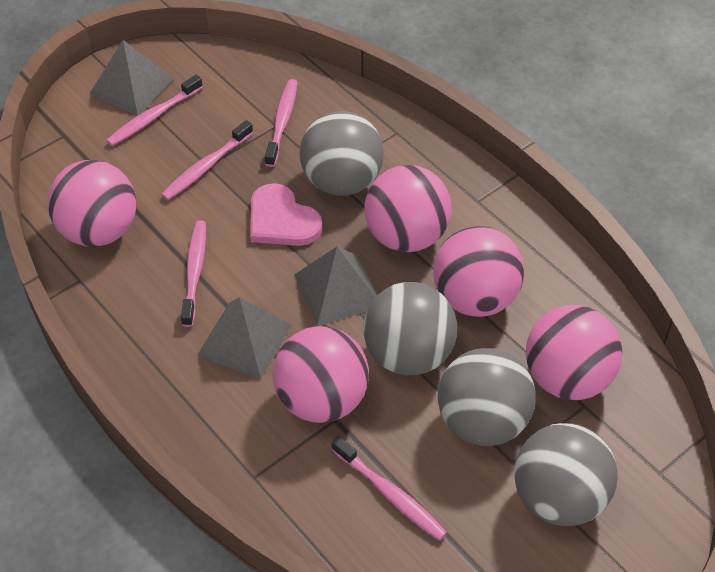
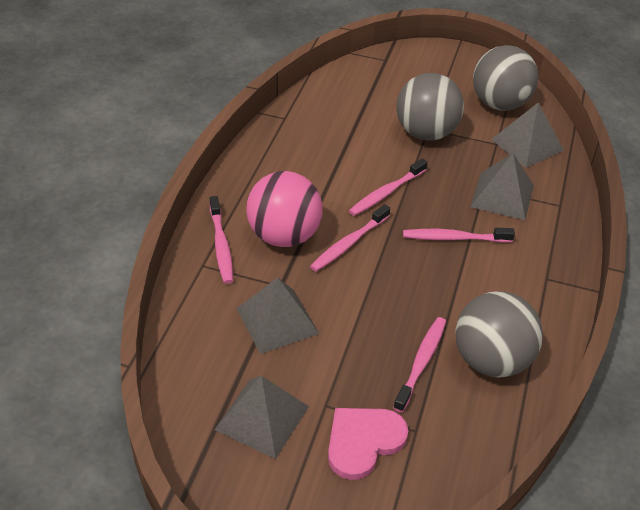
grey ball: 4 -> 3
grey pyramid: 3 -> 4
pink ball: 5 -> 1

